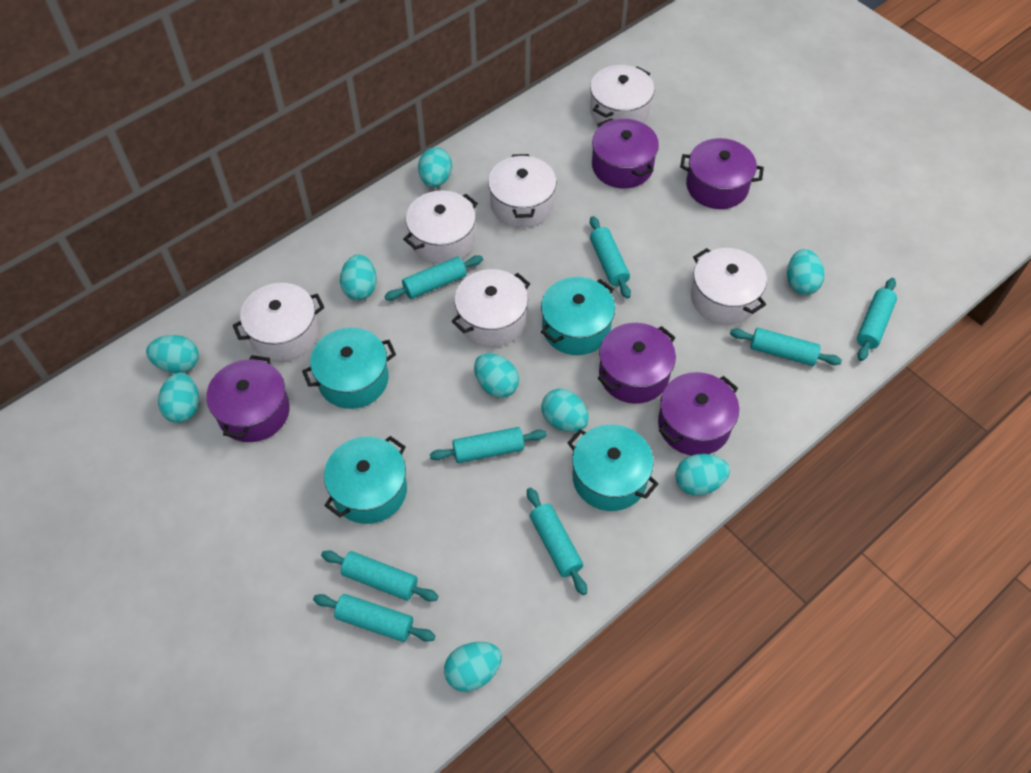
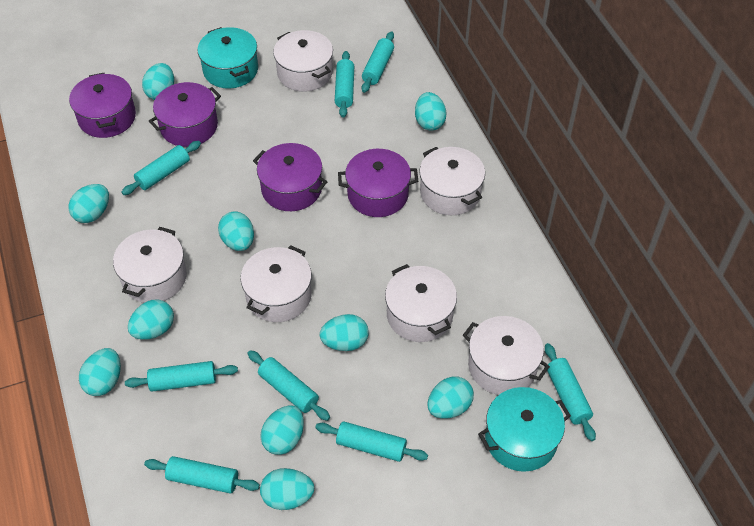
purple pot: 5 -> 4
turquoise egg: 9 -> 10
turquoise pot: 4 -> 2

